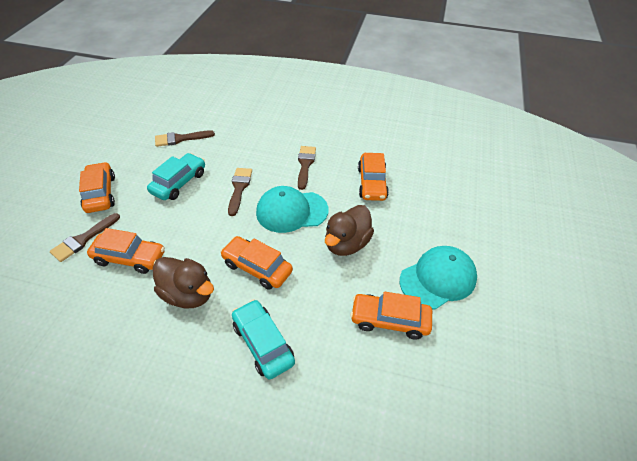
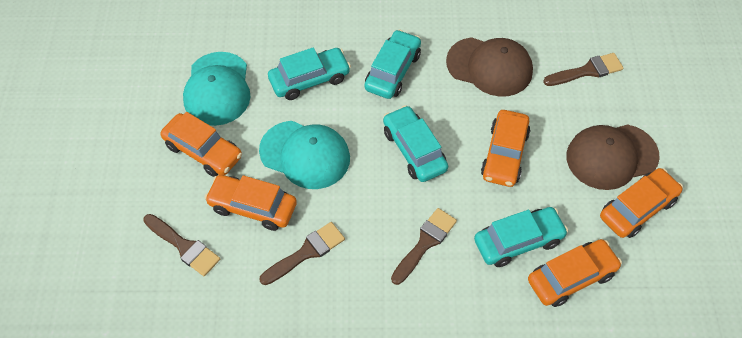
brown cap: 0 -> 2
brown duck: 2 -> 0
turquoise car: 2 -> 4

